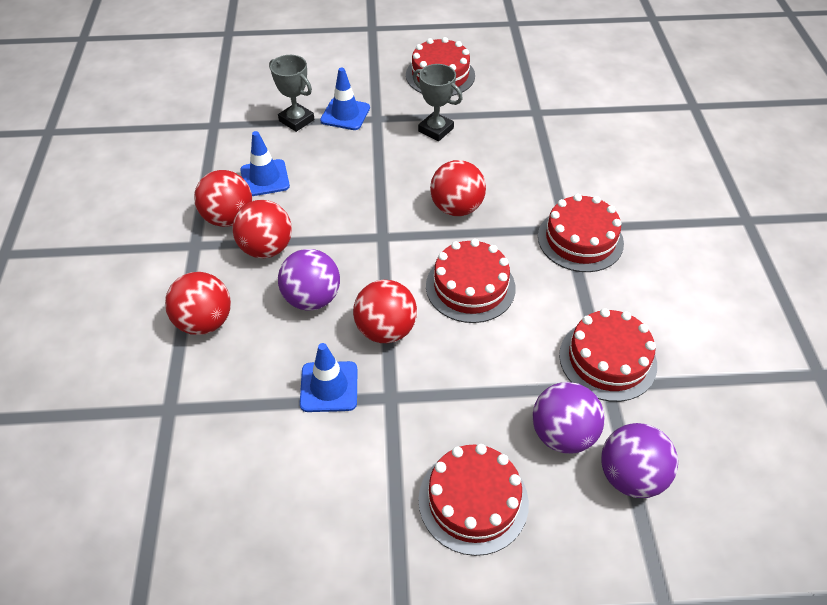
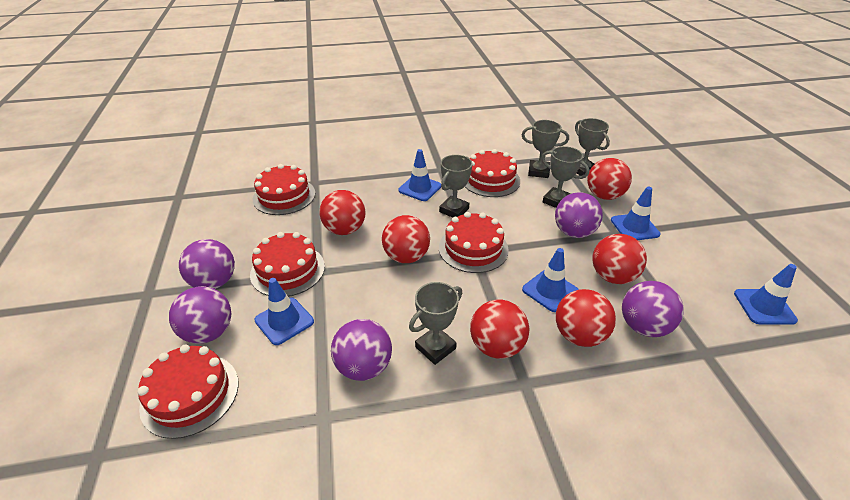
blue traffic cone: 3 -> 5
grey trophy: 2 -> 5
purple ball: 3 -> 5
red ball: 5 -> 6

